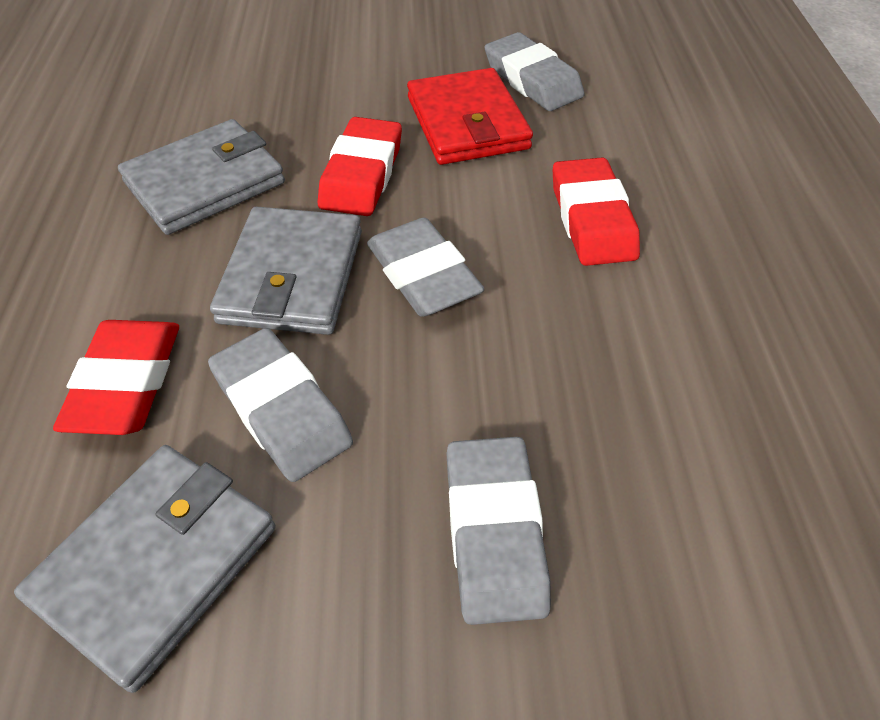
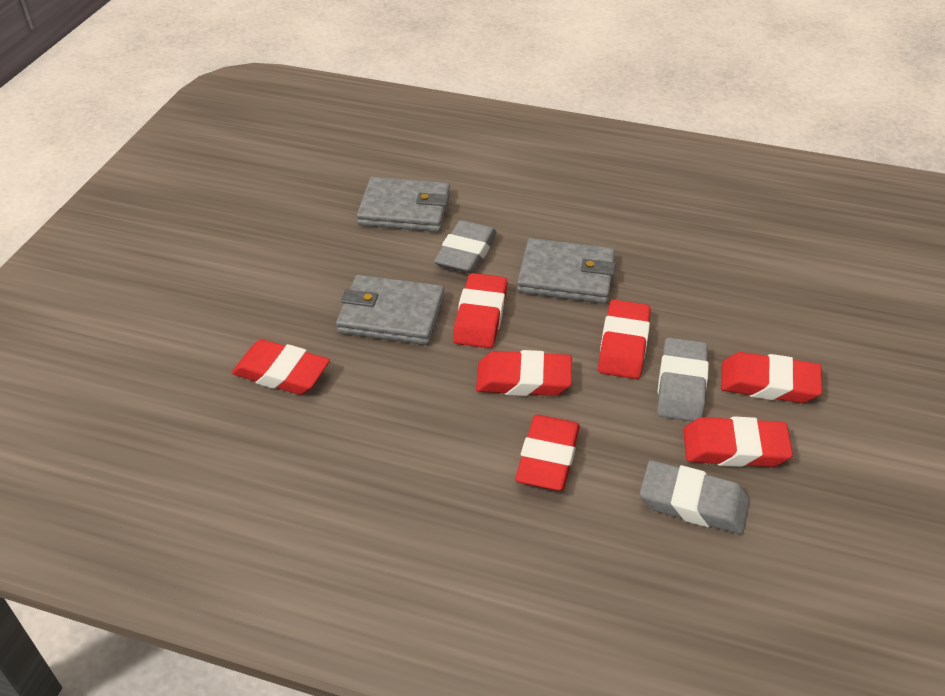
grey eraser: 4 -> 3
red eraser: 3 -> 7
red wallet: 1 -> 0

